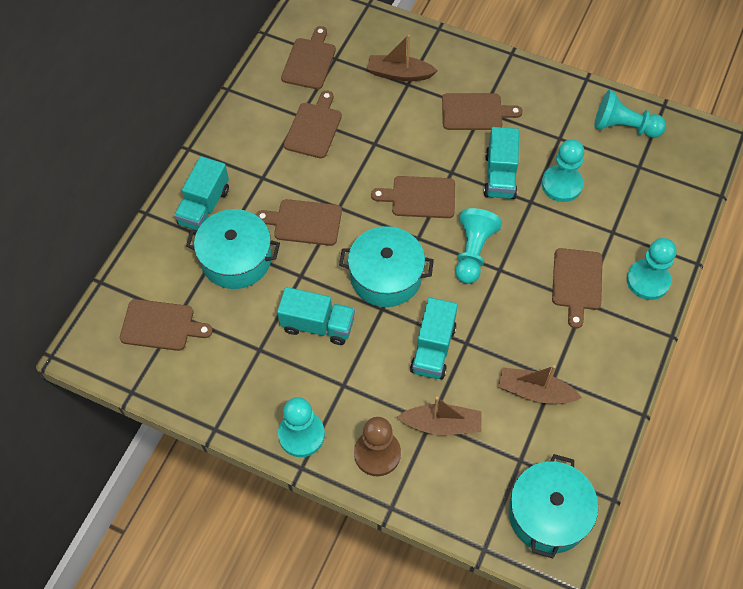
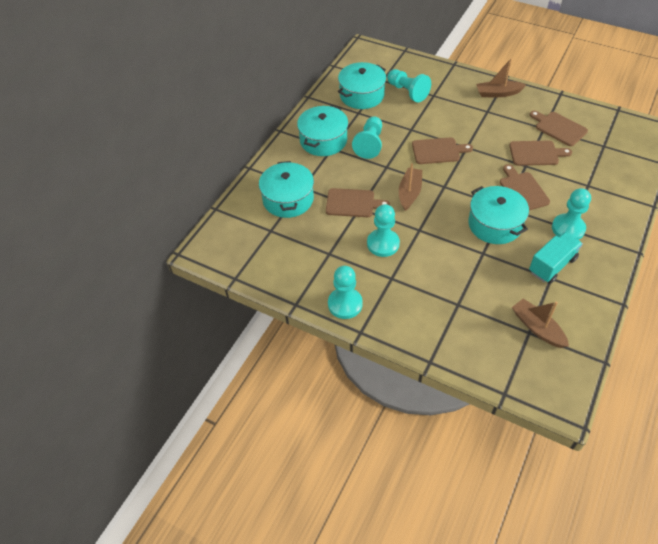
brown cutting board: 7 -> 5
brown pawn: 1 -> 0
turquoise pot: 3 -> 4
turquoise truck: 4 -> 1

